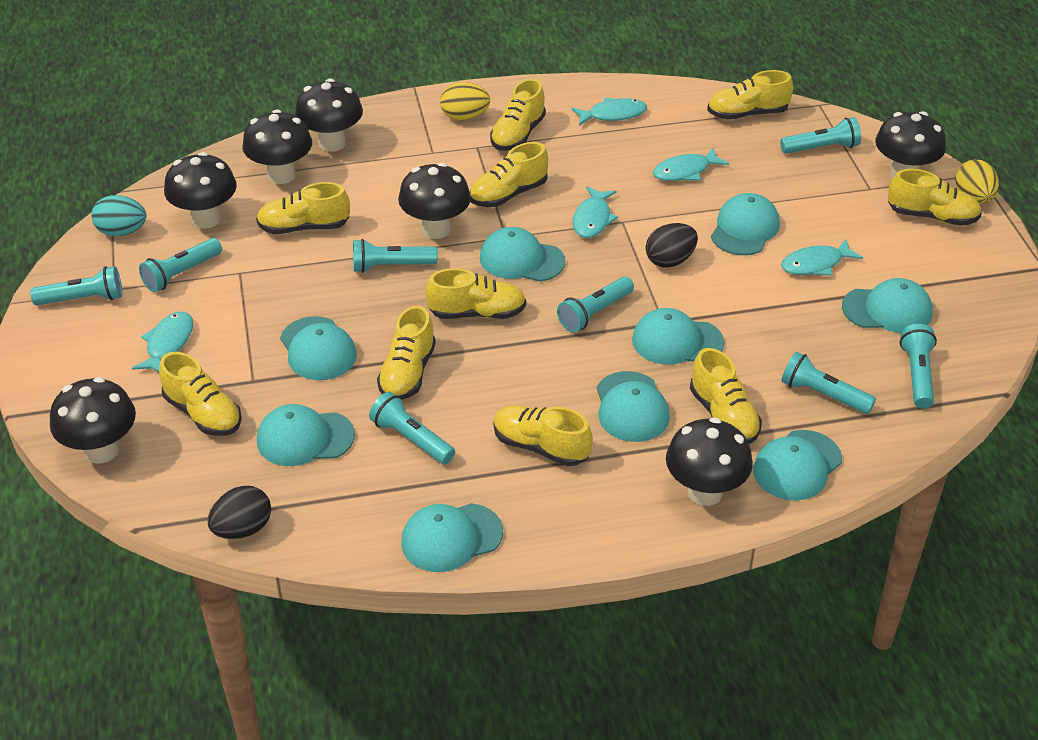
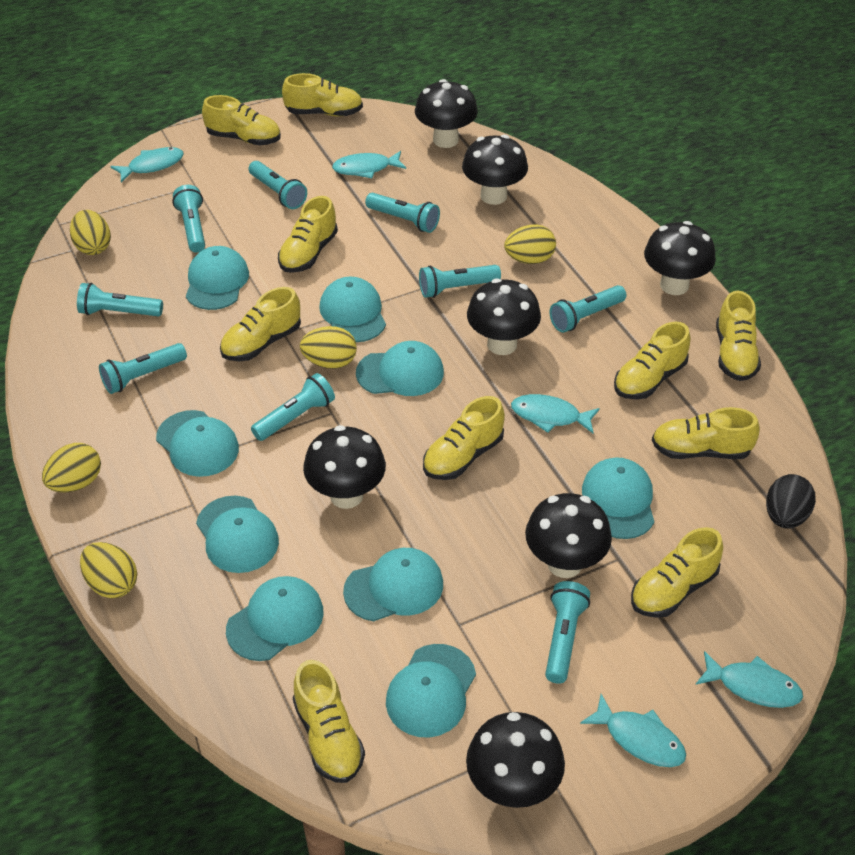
black egg: 2 -> 1
turquoise egg: 1 -> 0
turquoise flashlight: 8 -> 9
yellow egg: 2 -> 5

